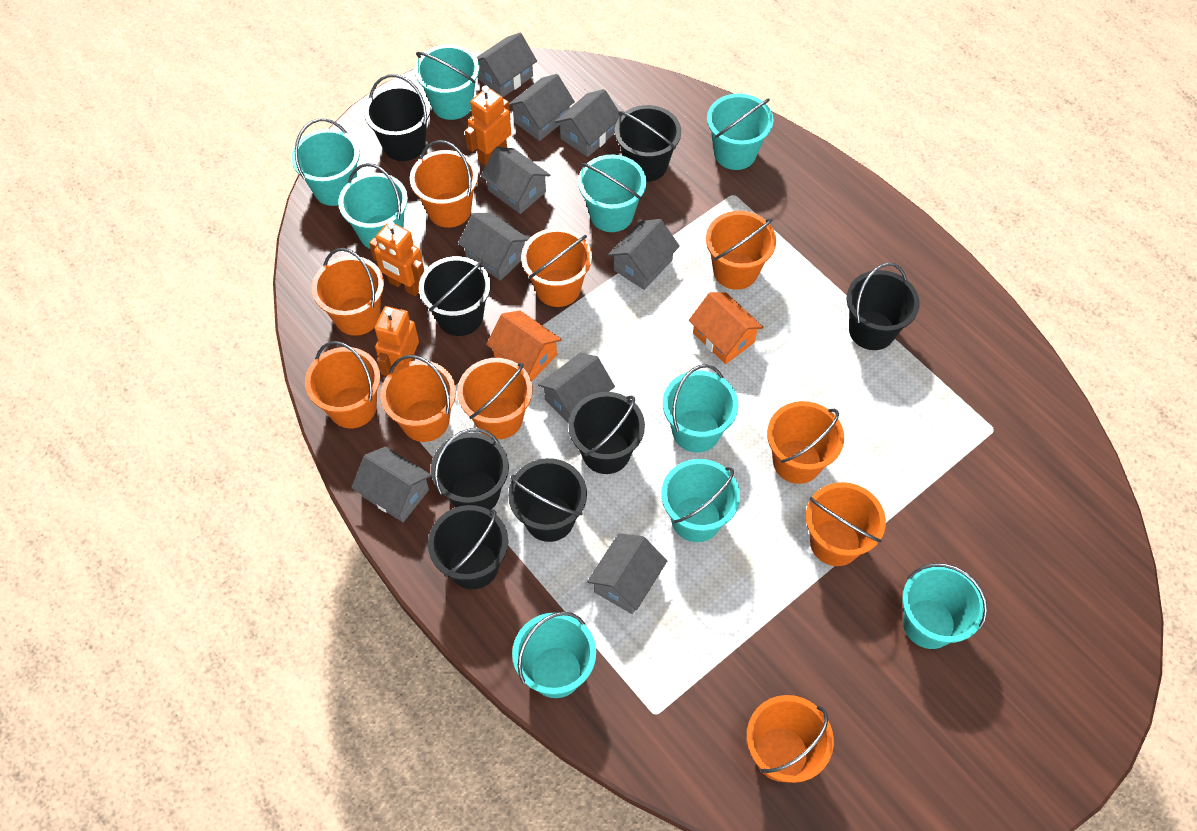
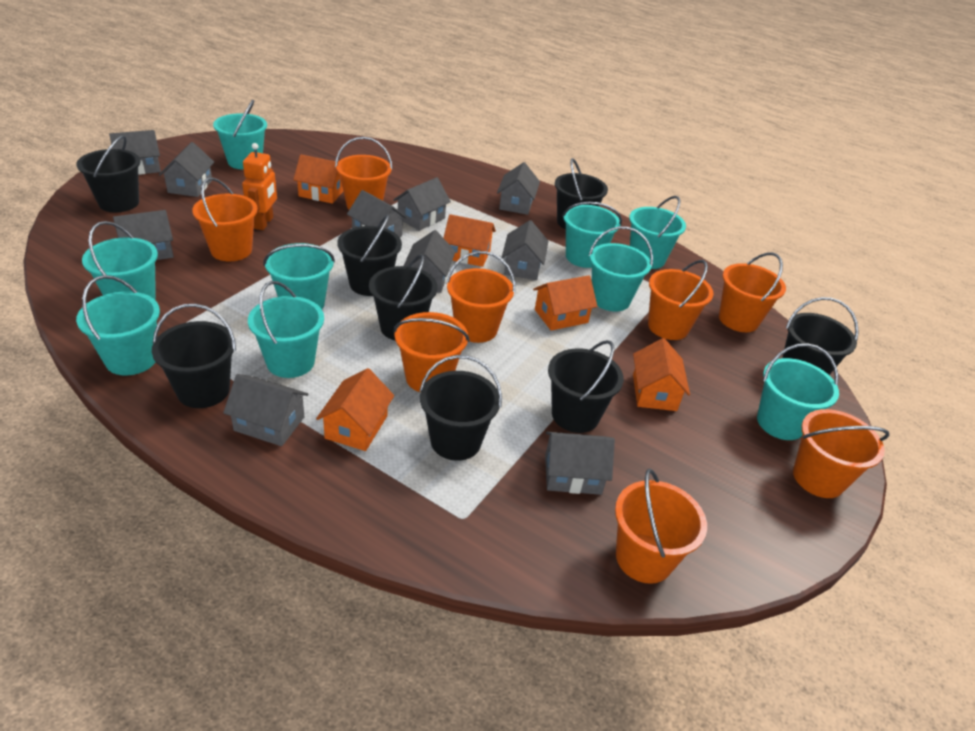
grey house: 9 -> 10
orange bucket: 10 -> 8
orange house: 2 -> 5
orange robot: 3 -> 1

